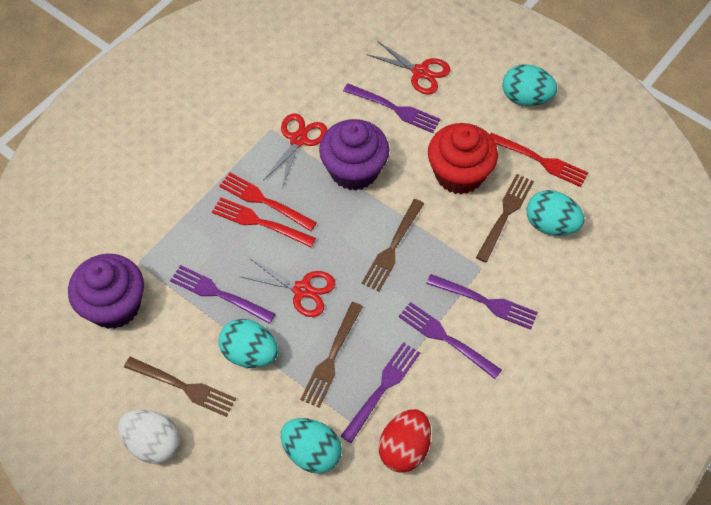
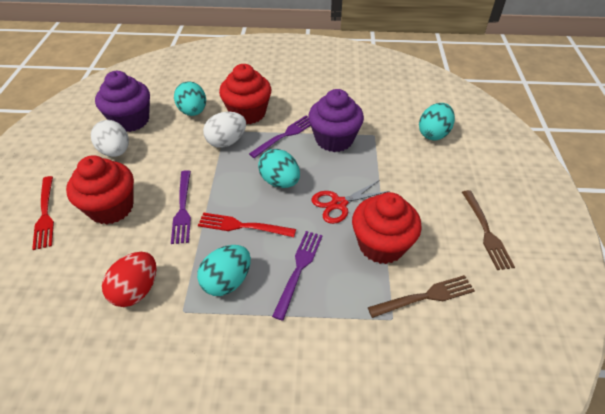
brown fork: 4 -> 2
purple fork: 5 -> 3
red cupcake: 1 -> 3
red fork: 3 -> 2
red scissors: 3 -> 1
white egg: 1 -> 2

